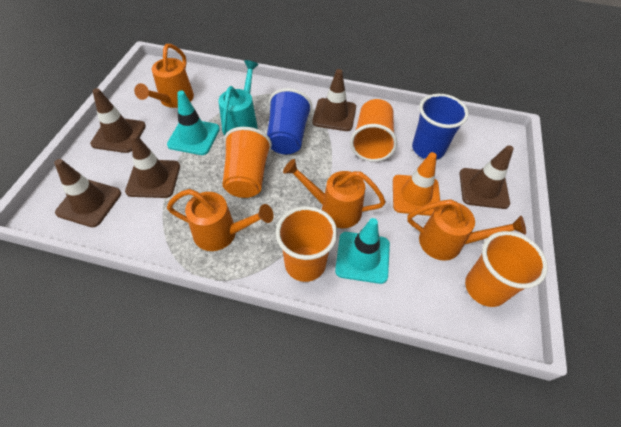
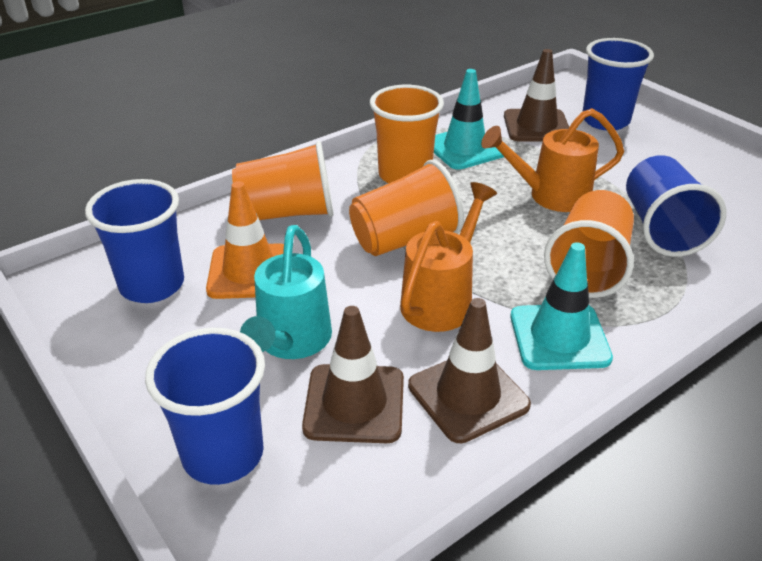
blue cup: 2 -> 4
brown traffic cone: 5 -> 3
orange watering can: 4 -> 2

